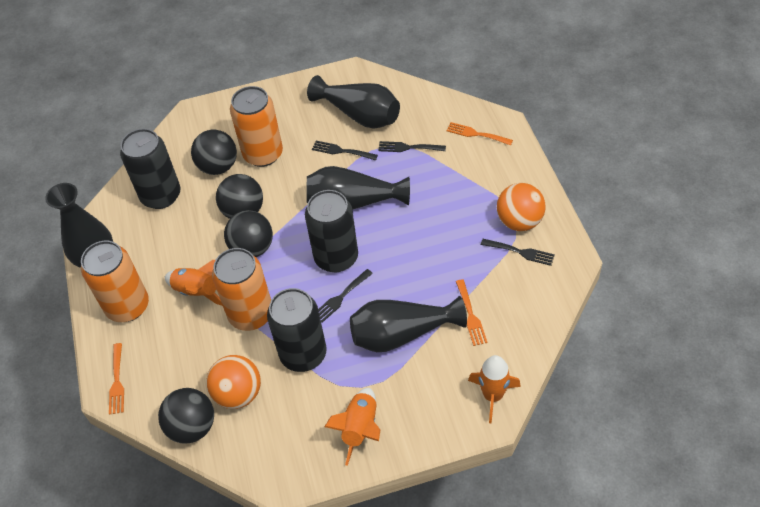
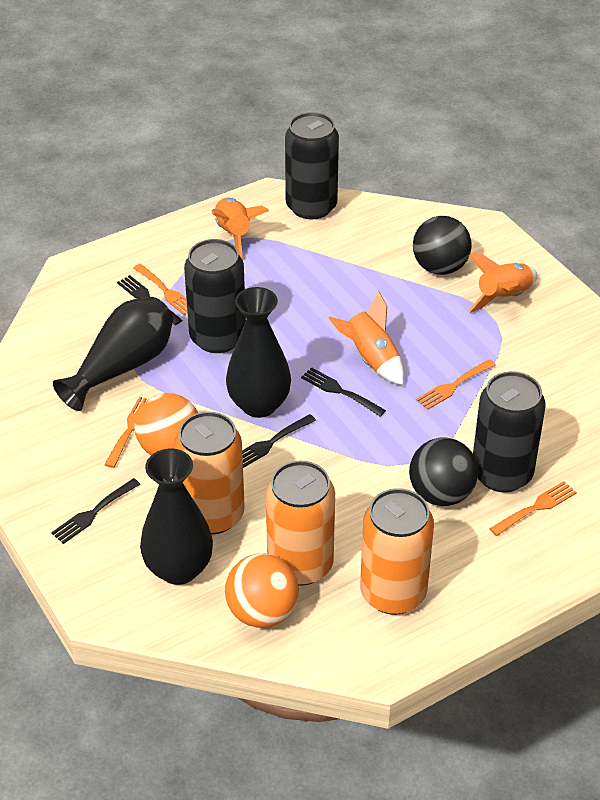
black ball: 4 -> 2
black vase: 4 -> 3
orange fork: 3 -> 4

